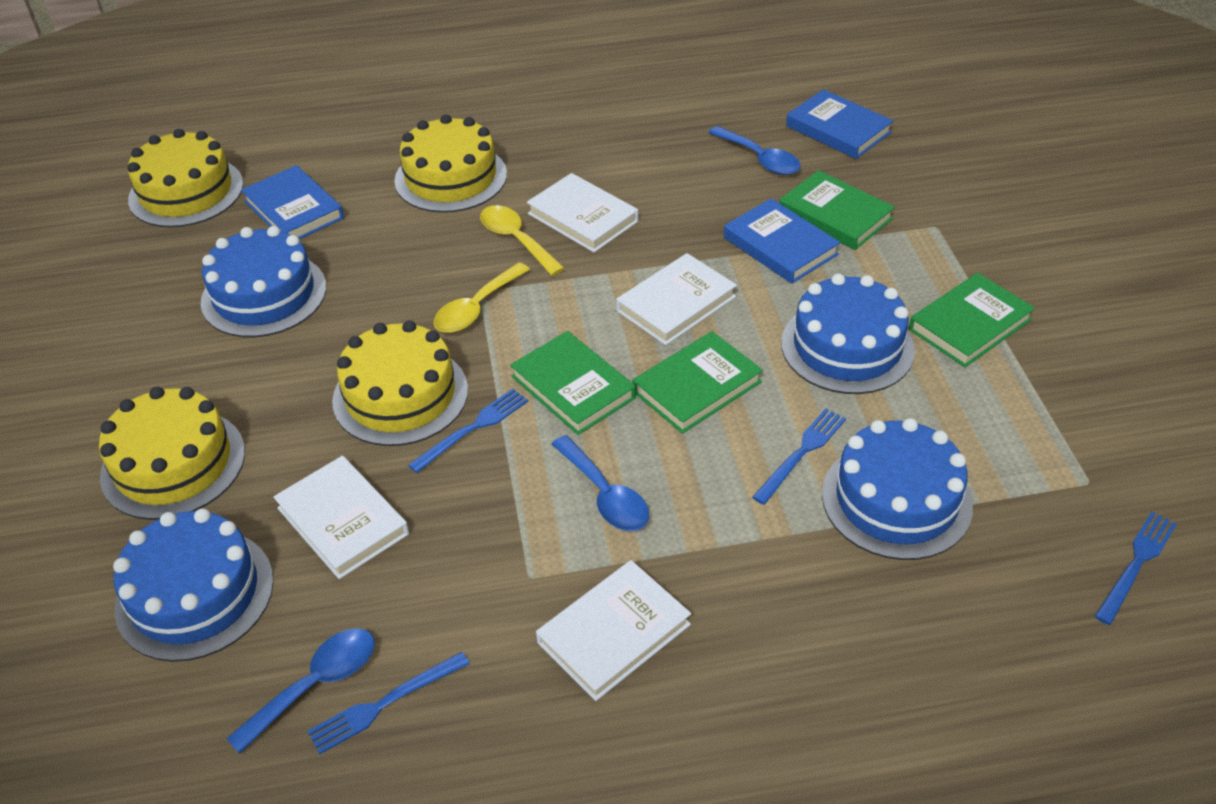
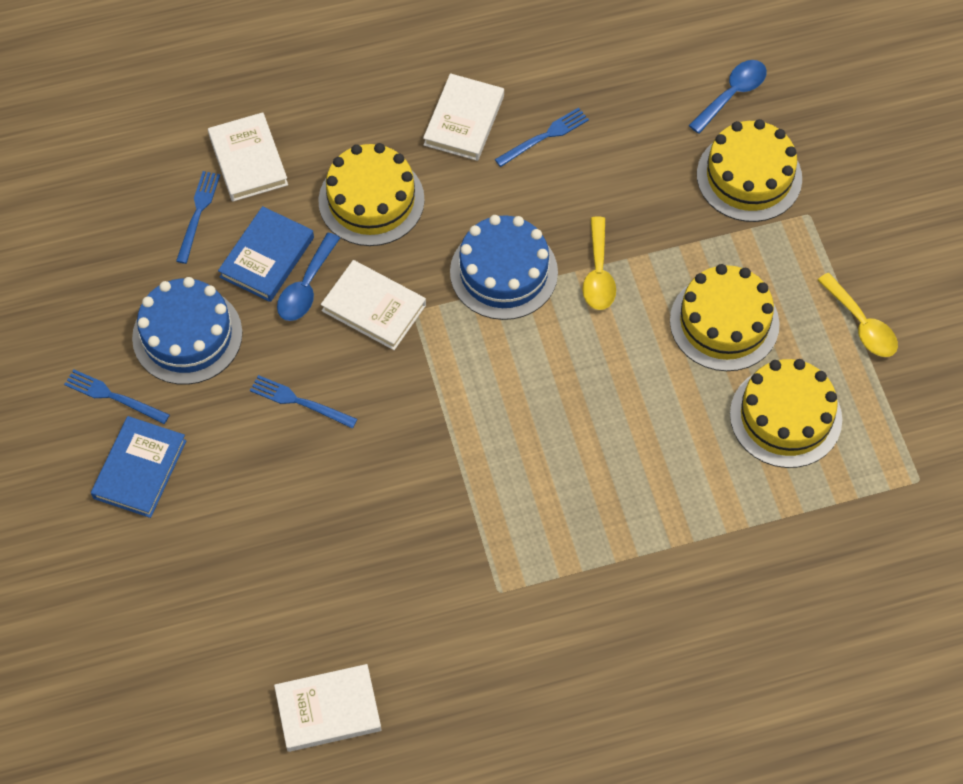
blue book: 3 -> 2
blue cake: 4 -> 2
blue spoon: 3 -> 2
green book: 4 -> 0

